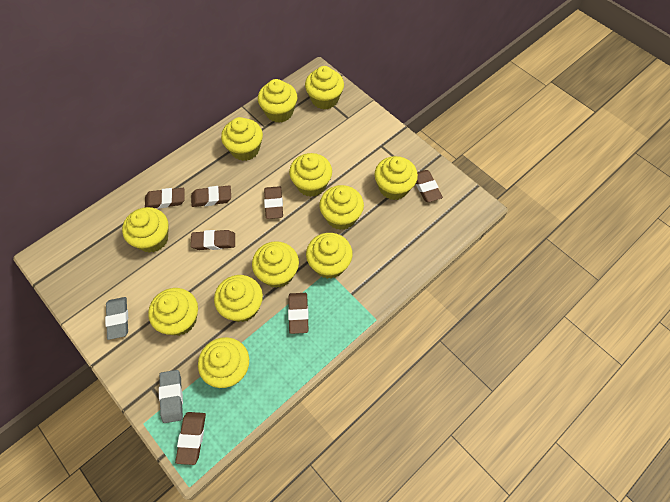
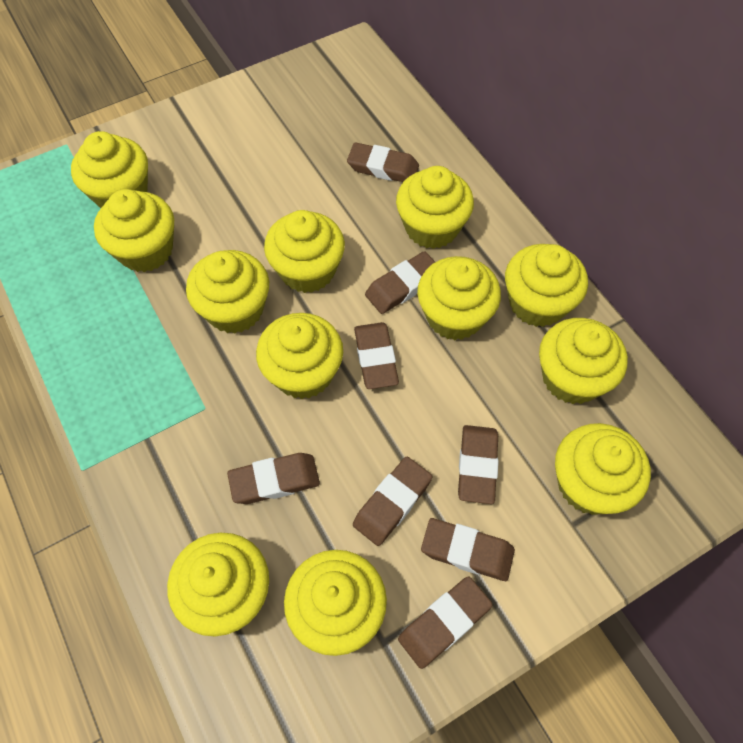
brown eraser: 7 -> 8
grey eraser: 2 -> 0

